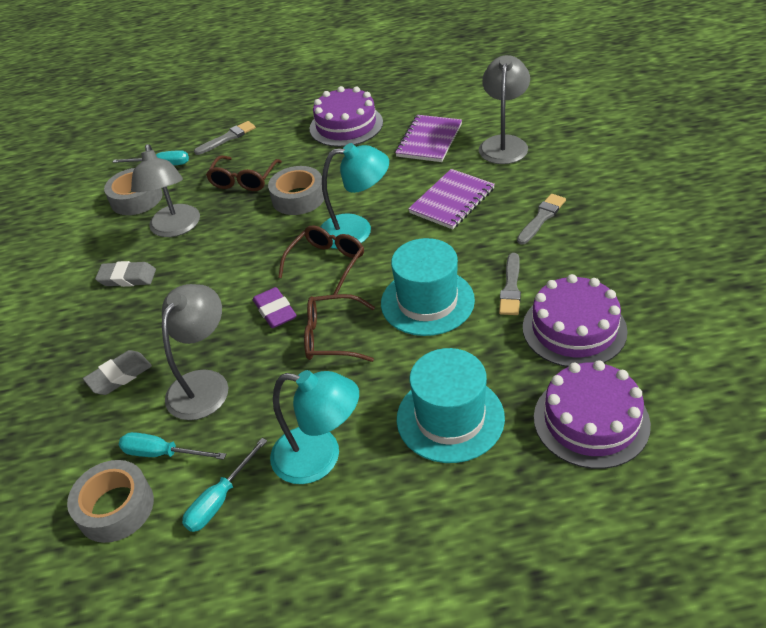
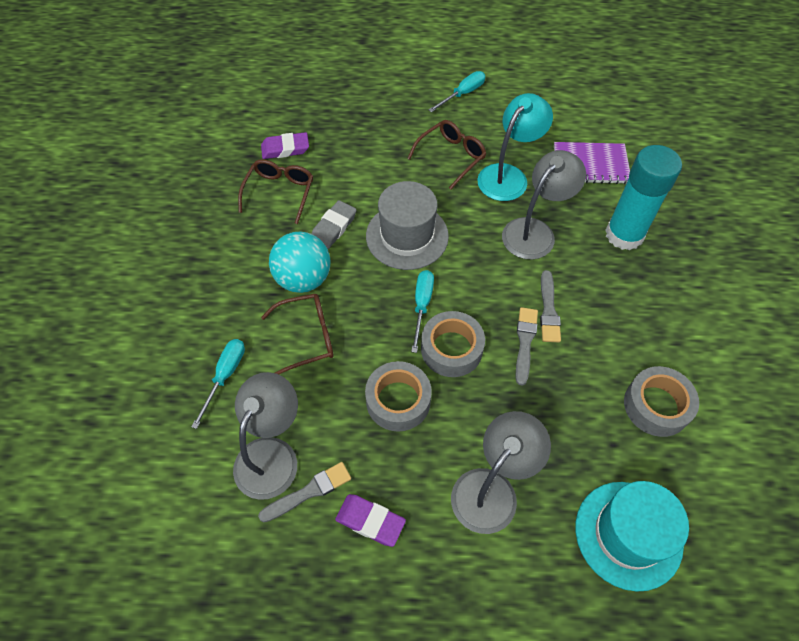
grey eraser: 2 -> 1
grey hat: 0 -> 1
purple cake: 3 -> 0
purple eraser: 1 -> 2
purple notebook: 2 -> 1
turquoise ball: 0 -> 1
turquoise glue stick: 0 -> 1
turquoise hat: 2 -> 1
turquoise lamp: 2 -> 1

